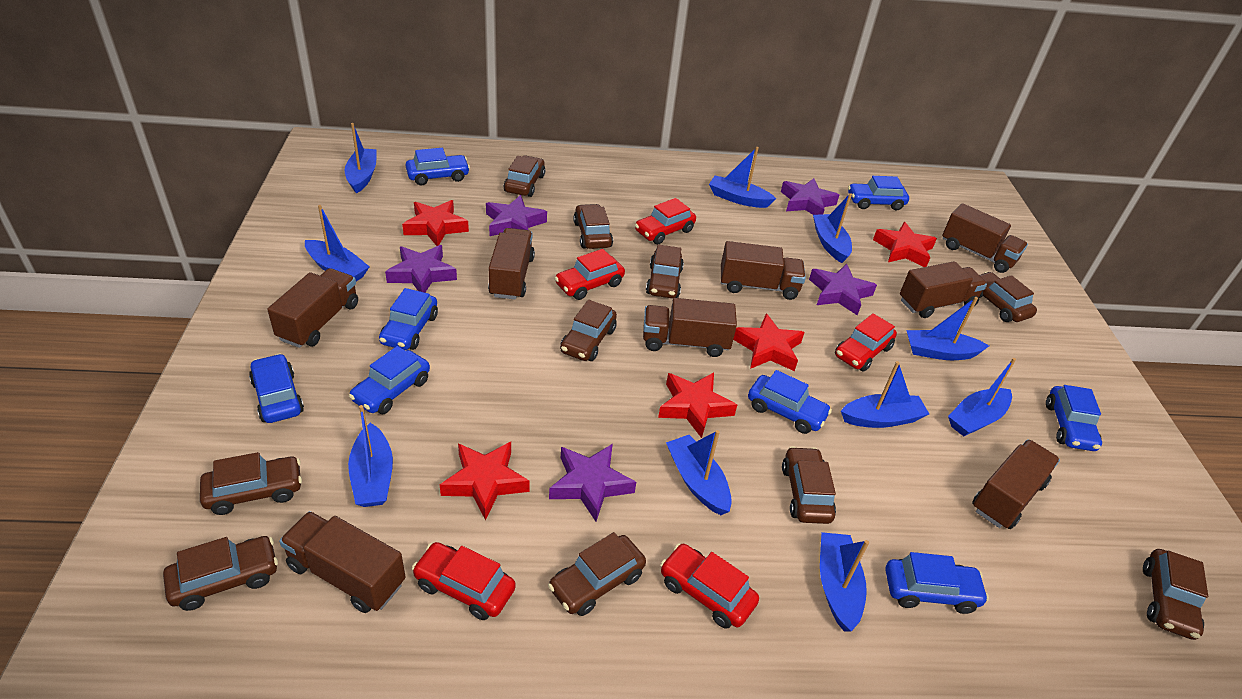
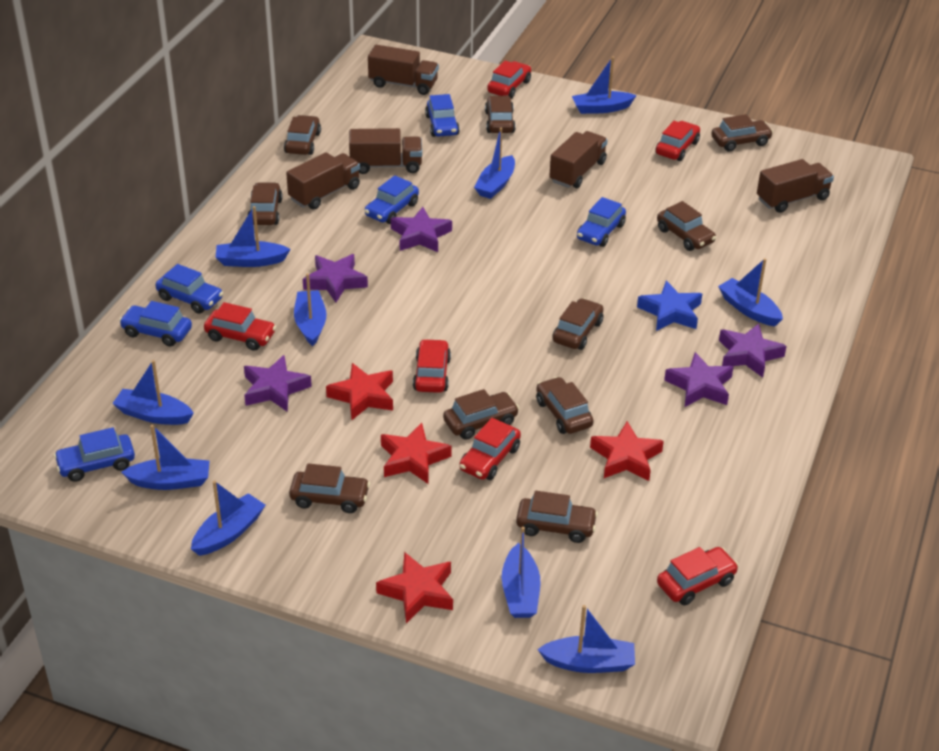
blue car: 8 -> 6
blue star: 0 -> 1
brown truck: 8 -> 5
red car: 5 -> 6
red star: 5 -> 4

